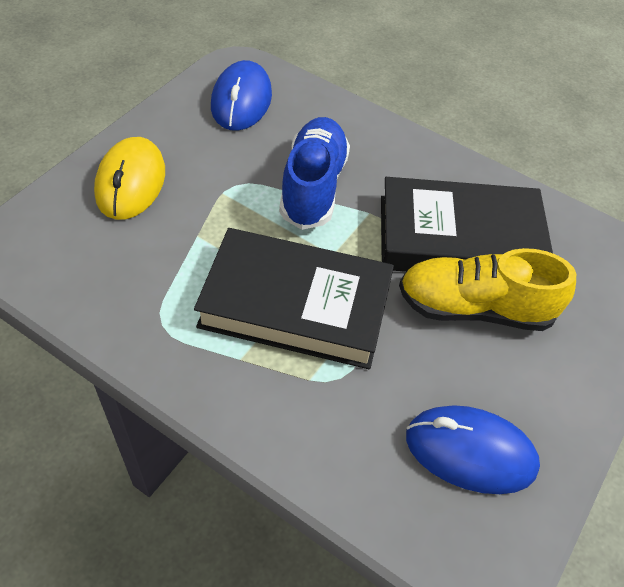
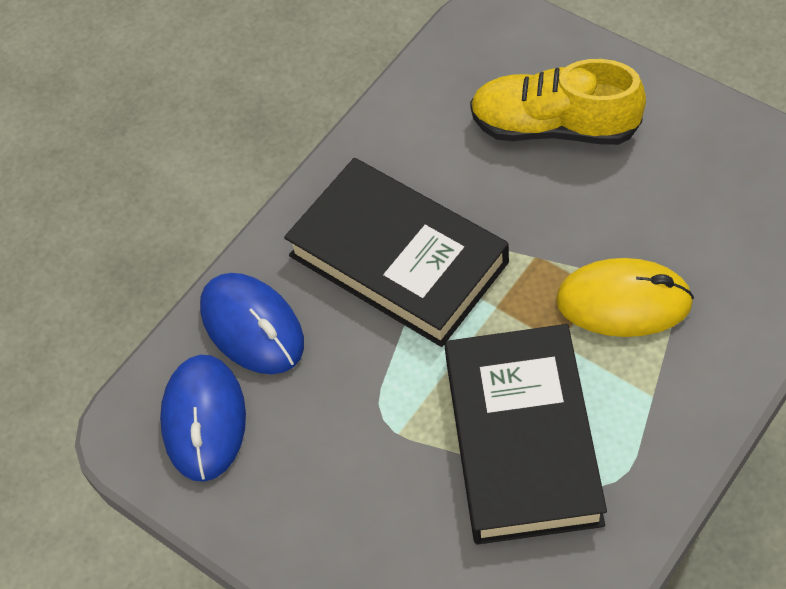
blue shoe: 1 -> 0

